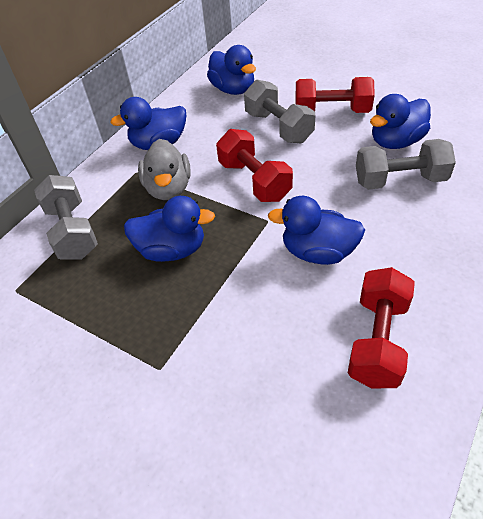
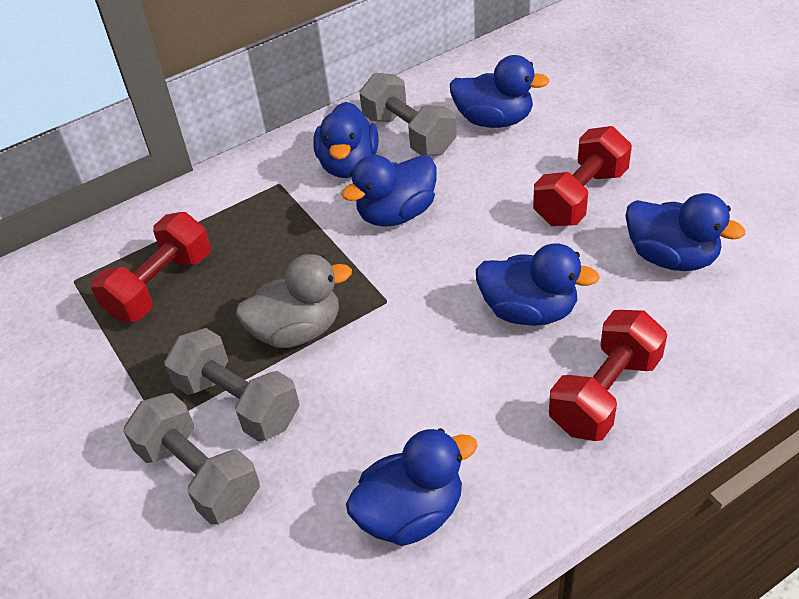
blue duck: 5 -> 6

